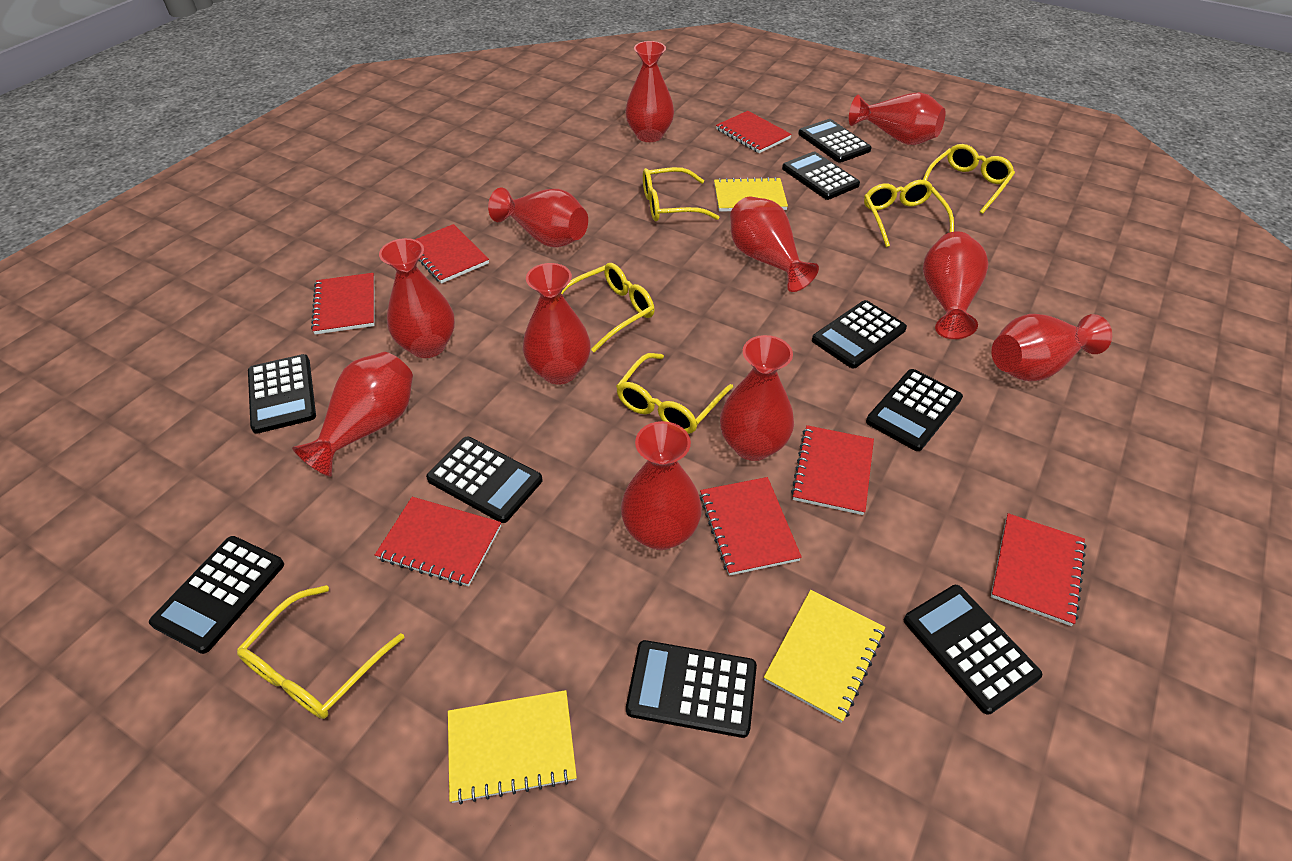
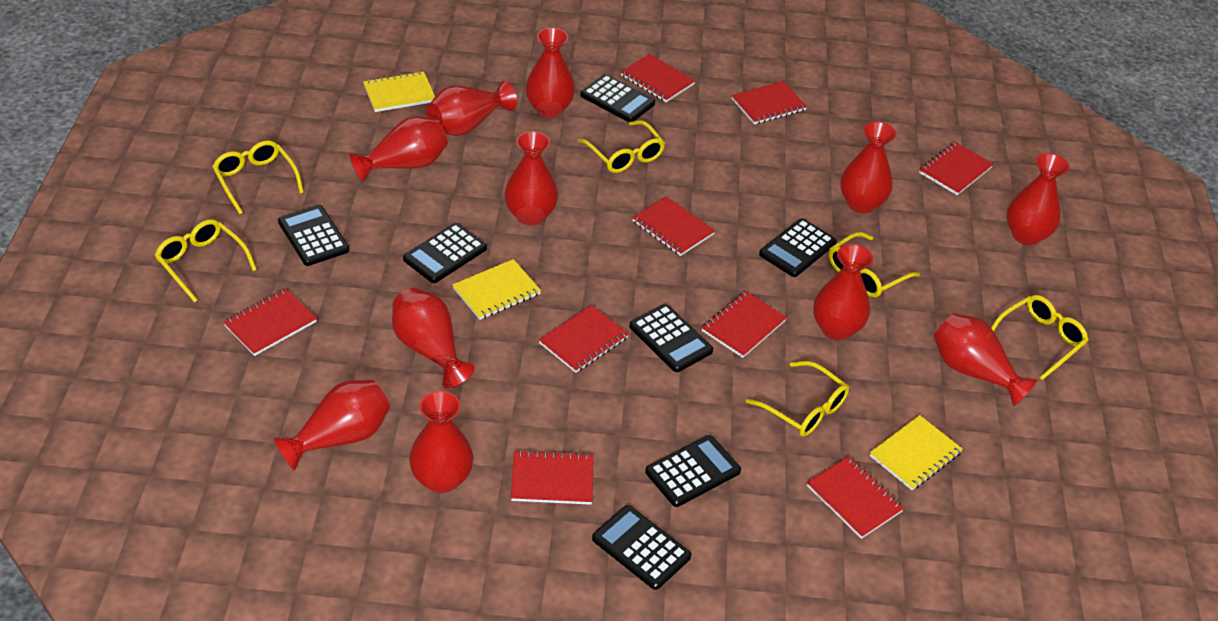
black calculator: 9 -> 7
red notebook: 7 -> 9

